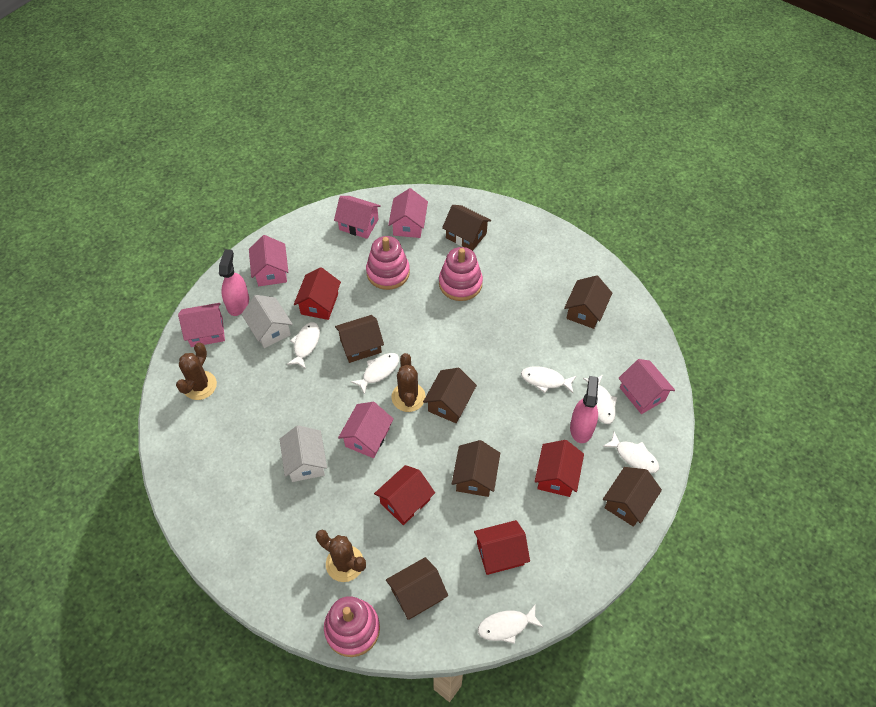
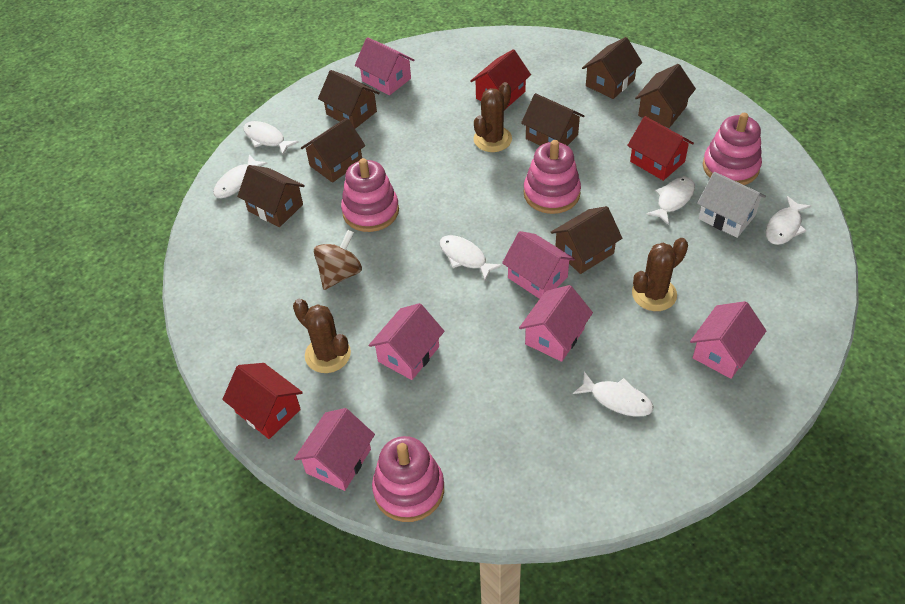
brown spinning top: 0 -> 1
pink spray bottle: 2 -> 0
pink stacking toy: 3 -> 4
red house: 4 -> 3
white house: 2 -> 1

